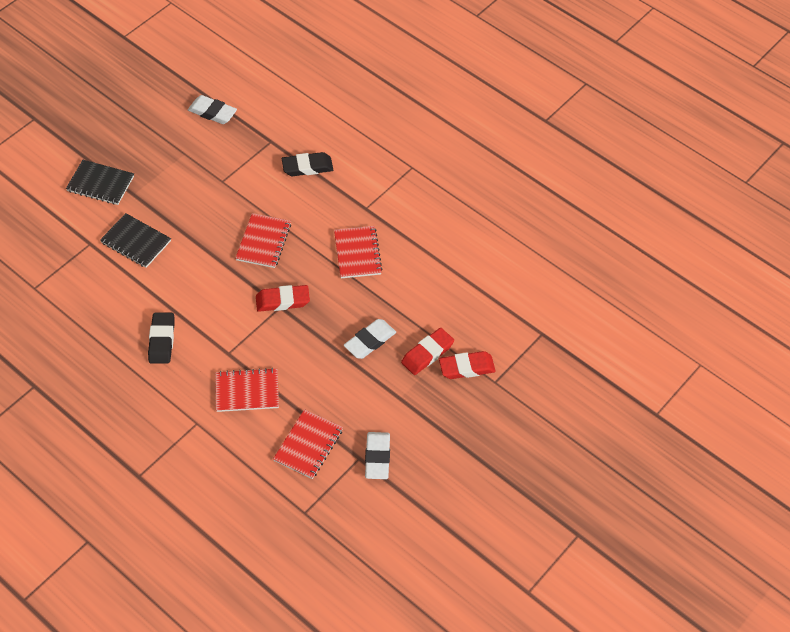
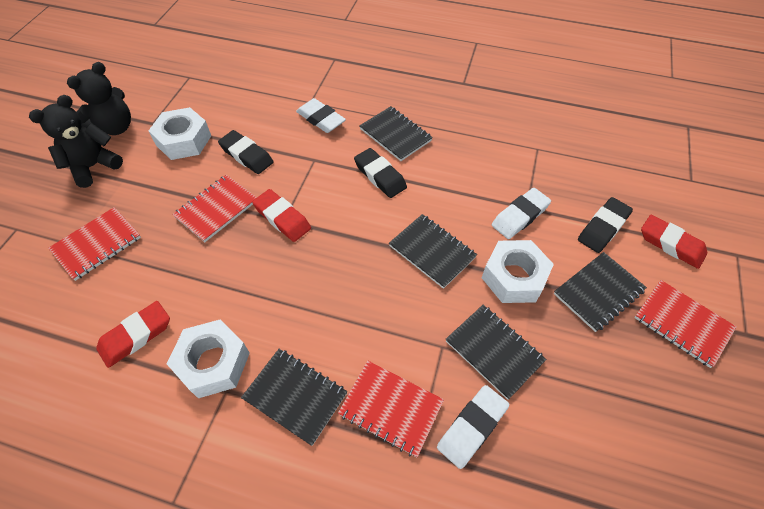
black eraser: 2 -> 3
black notebook: 2 -> 5
black teddy bear: 0 -> 2
white nut: 0 -> 3

